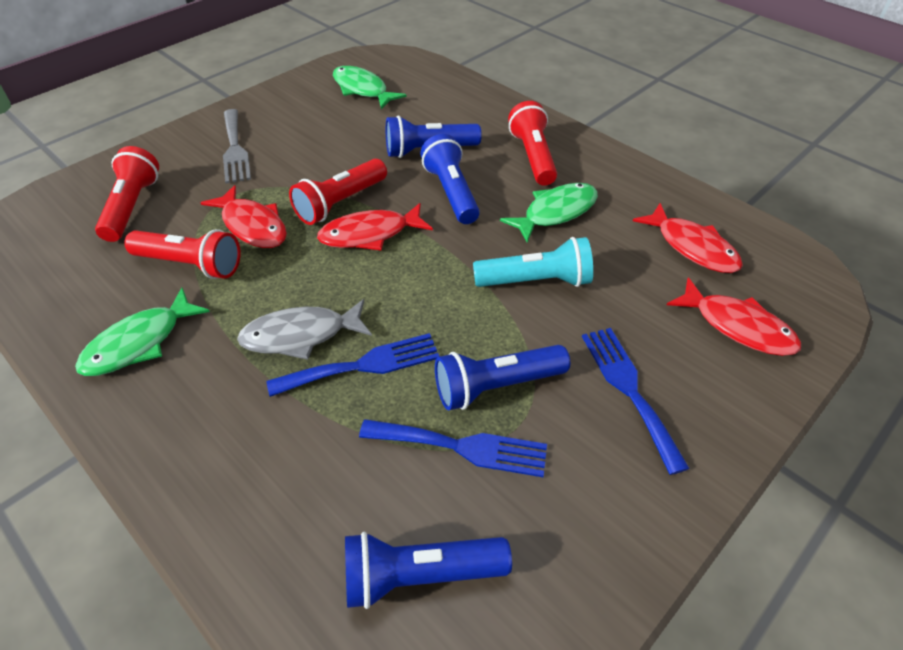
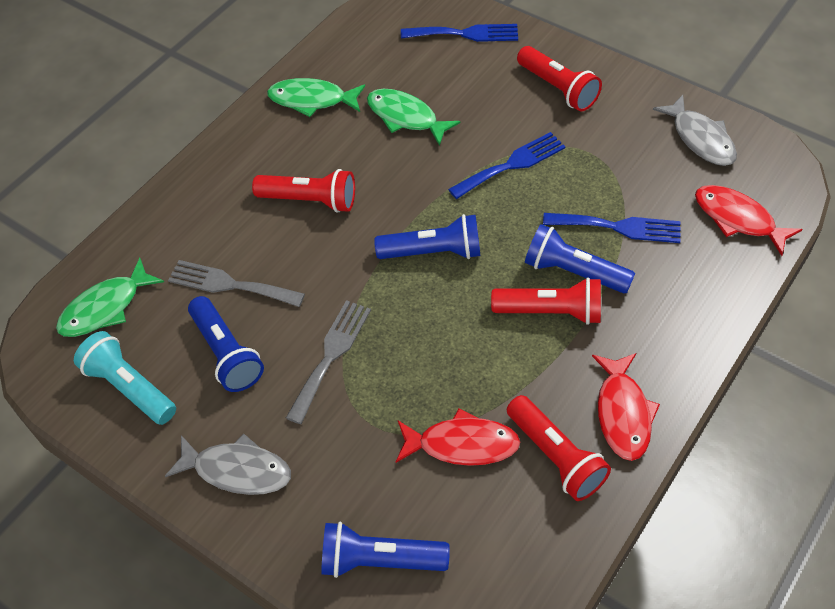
grey fish: 1 -> 2
grey fork: 1 -> 2
red fish: 4 -> 3

